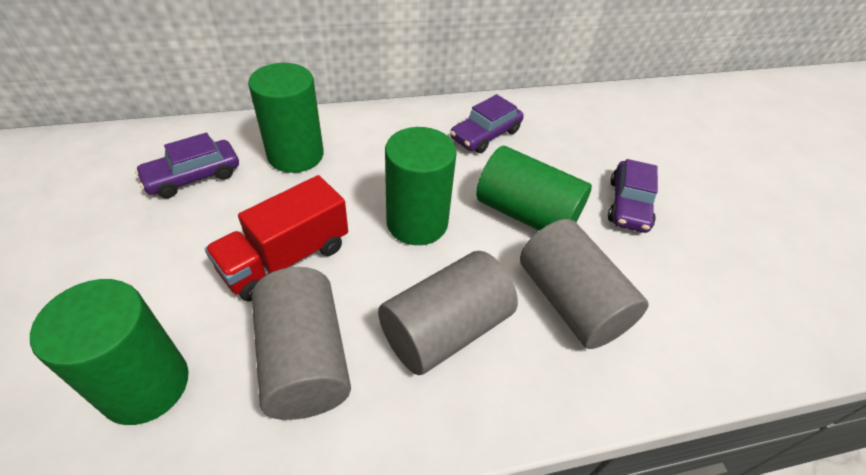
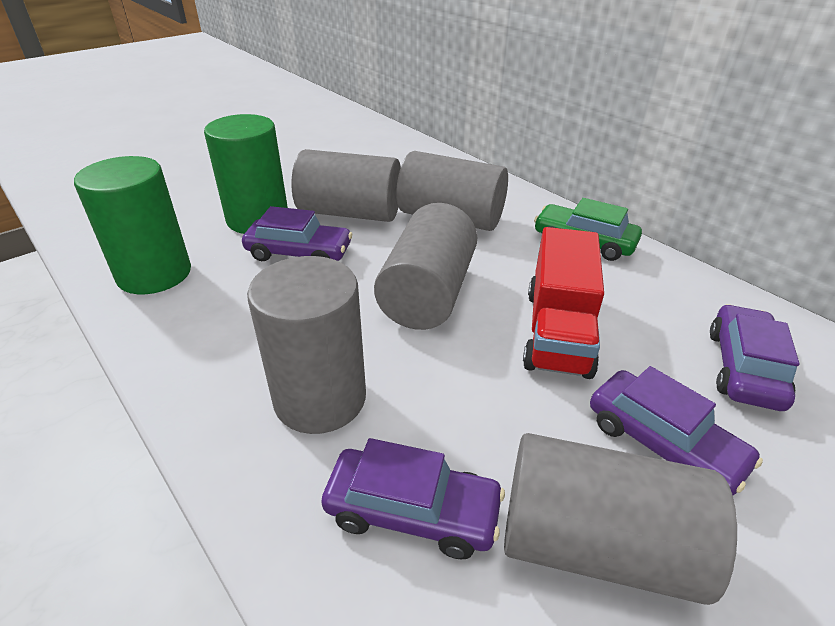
green car: 0 -> 1
green cylinder: 4 -> 2
grey cylinder: 3 -> 5
purple car: 3 -> 4

